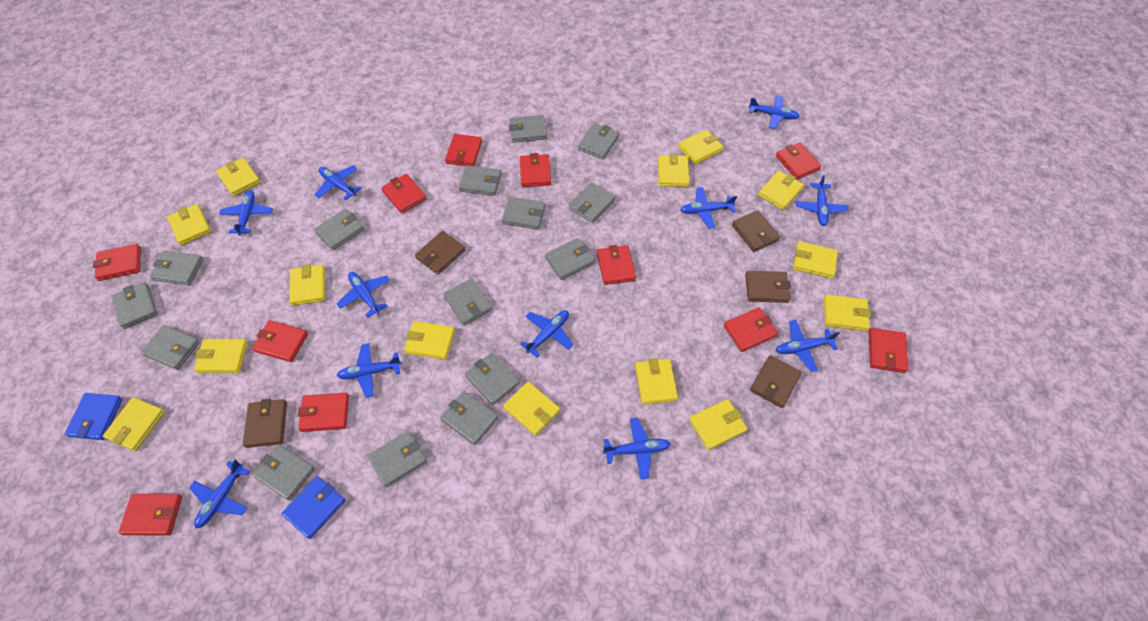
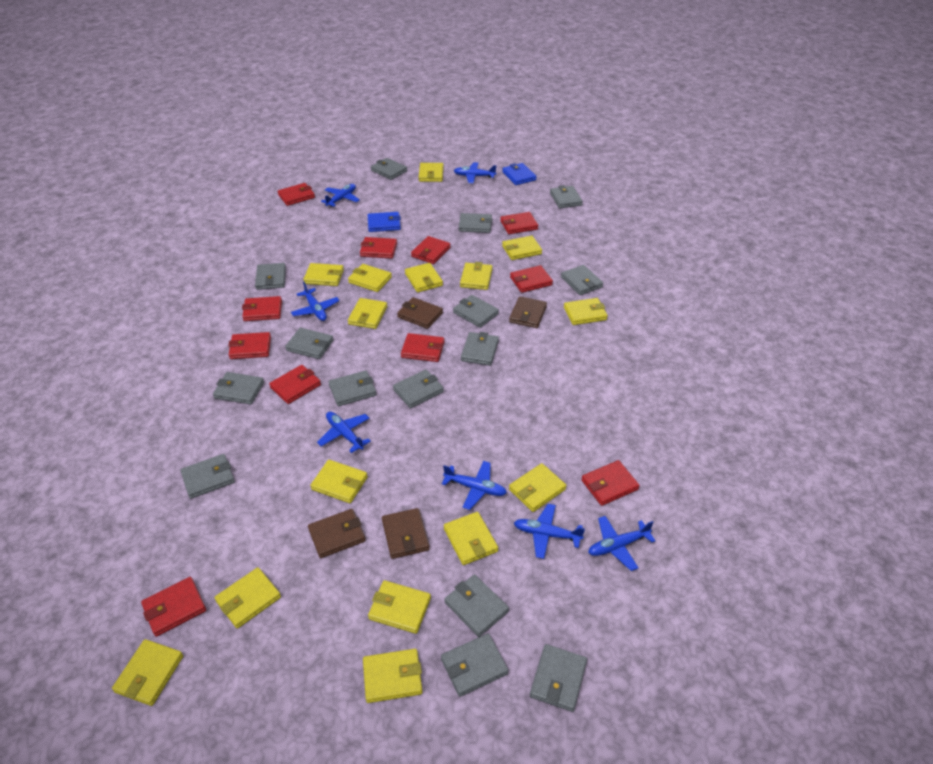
blue plane: 11 -> 7
brown wallet: 5 -> 4
yellow wallet: 14 -> 15

